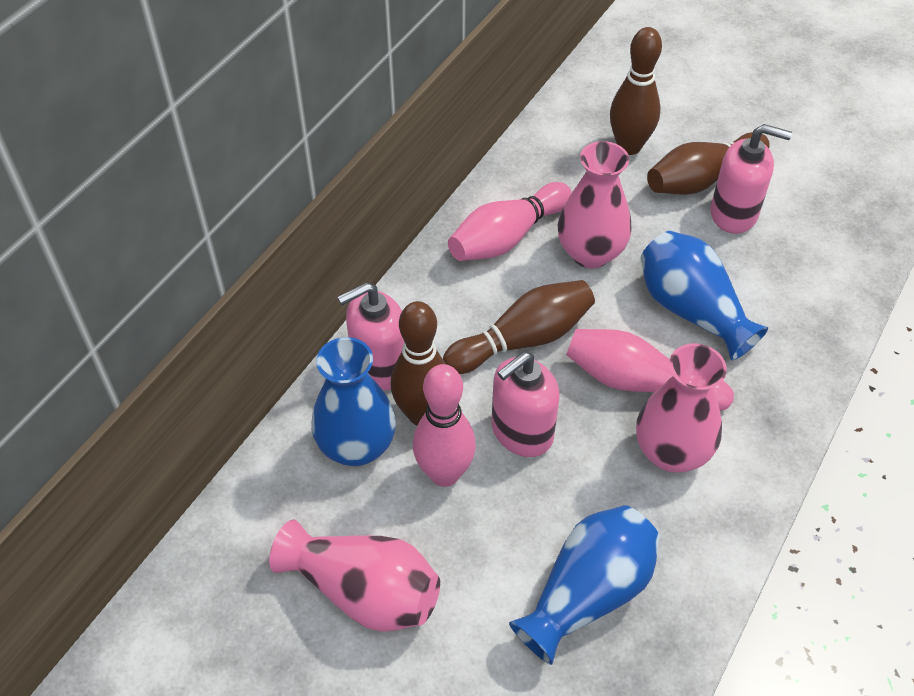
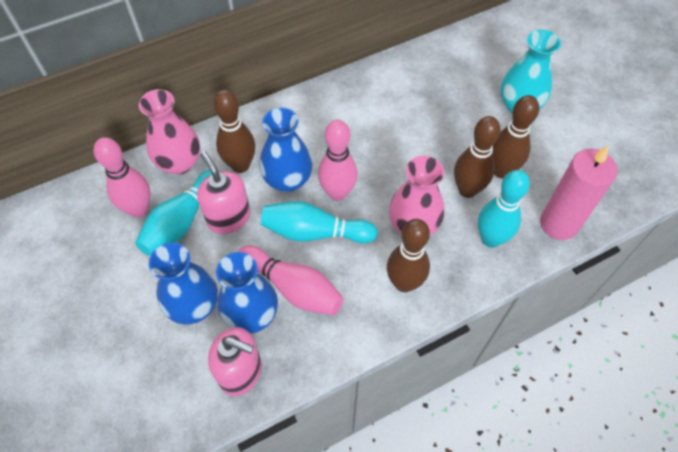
pink candle: 0 -> 1
pink soap dispenser: 3 -> 2
pink vase: 3 -> 2
turquoise bowling pin: 0 -> 3
turquoise vase: 0 -> 1

